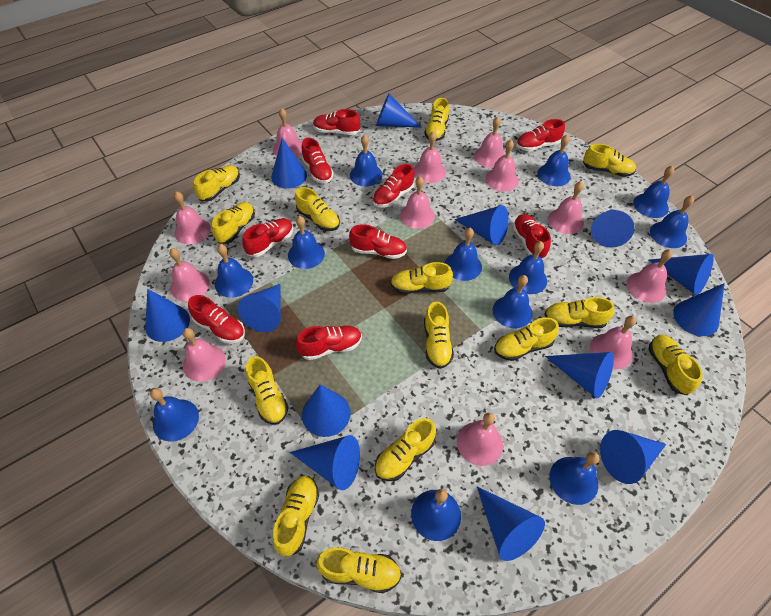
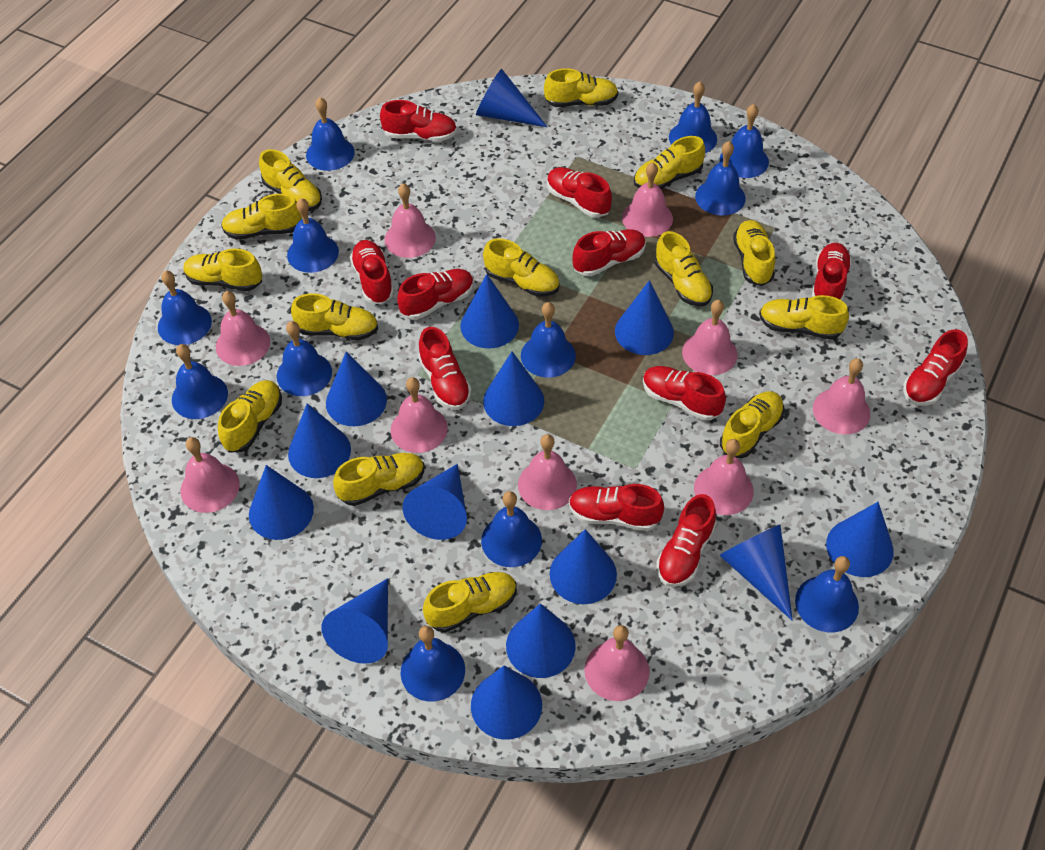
blue cone: 13 -> 14
pink bell: 12 -> 10
red shoe: 9 -> 11

